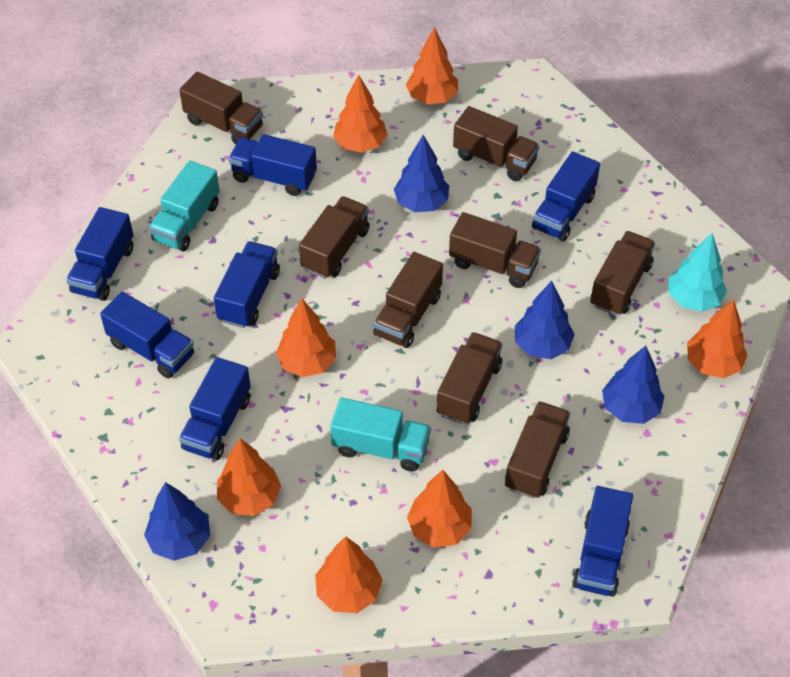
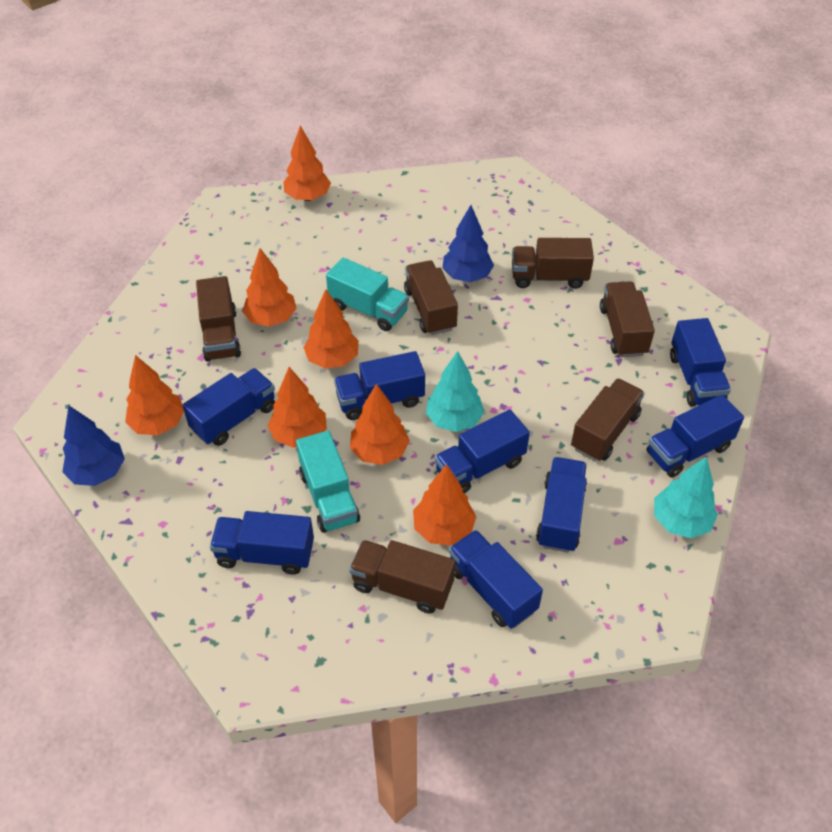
blue tree: 4 -> 2
blue truck: 7 -> 8
brown truck: 8 -> 6
turquoise tree: 1 -> 2

